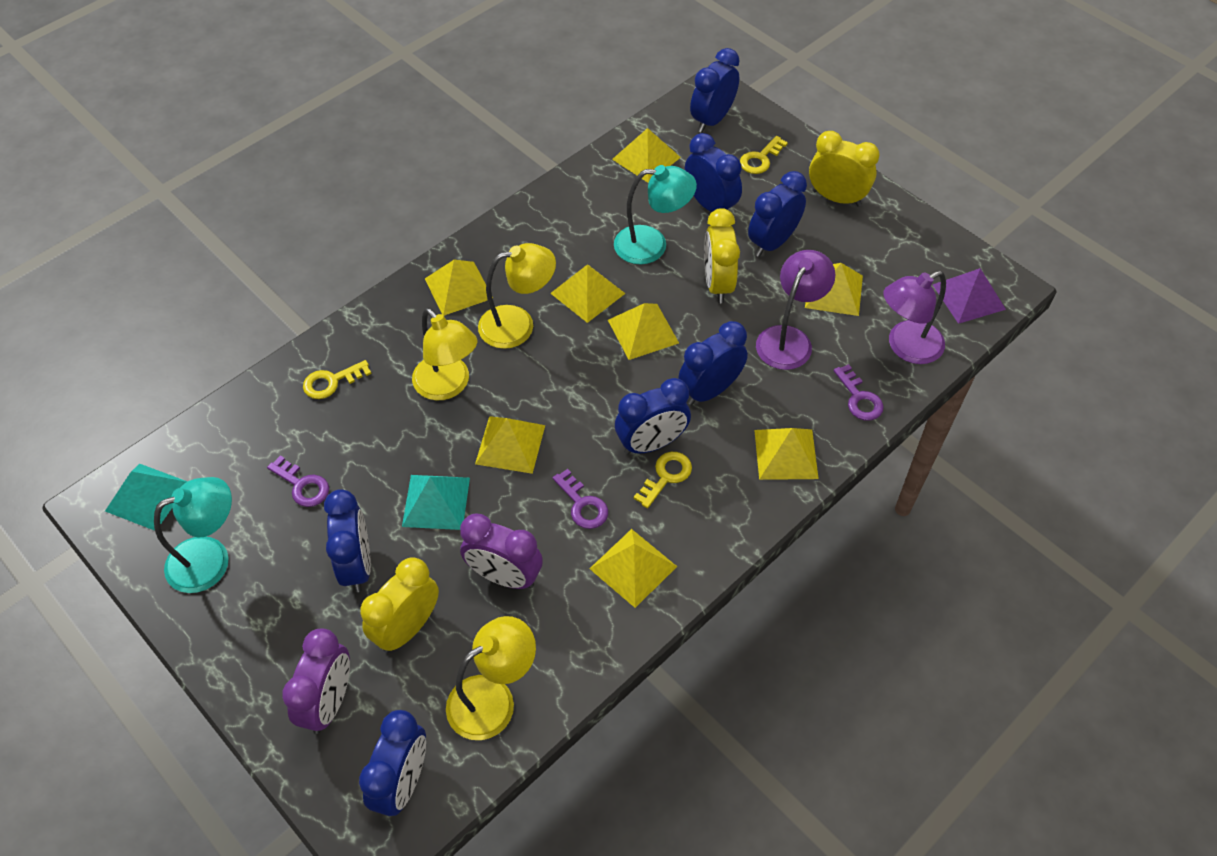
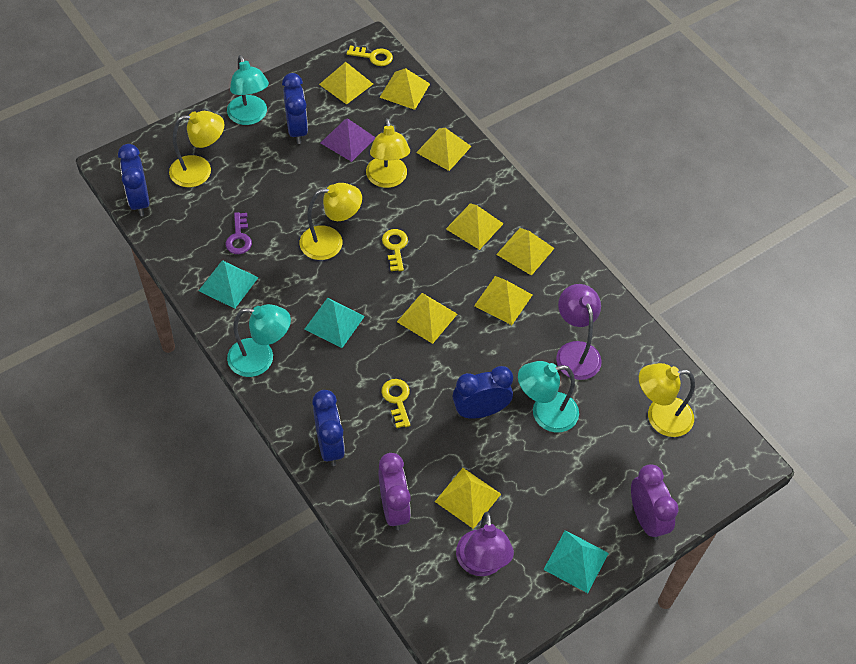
blue clock: 7 -> 4
purple key: 3 -> 1
turquoise lamp: 2 -> 3
turquoise pyramid: 2 -> 3
yellow clock: 3 -> 0
yellow lamp: 3 -> 4

